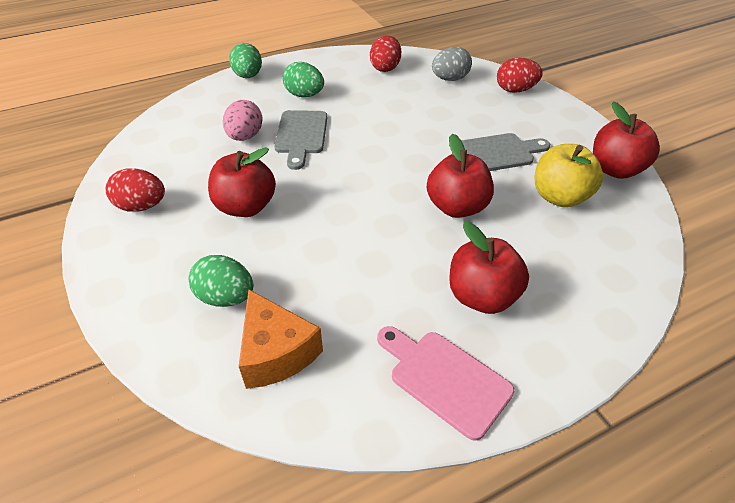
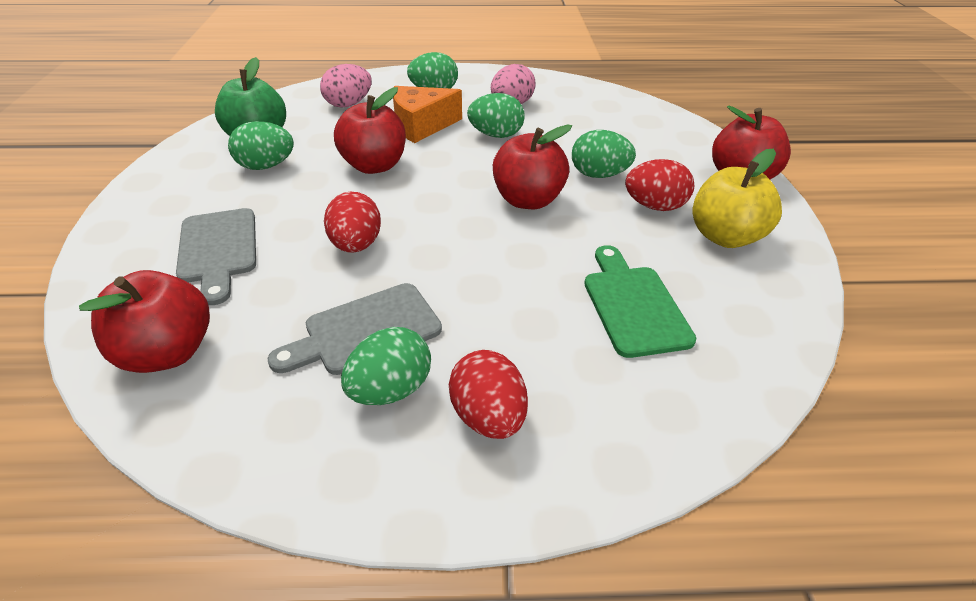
green apple: 0 -> 1
green cutting board: 0 -> 1
green egg: 3 -> 5
grey egg: 1 -> 0
pink cutting board: 1 -> 0
pink egg: 1 -> 2

